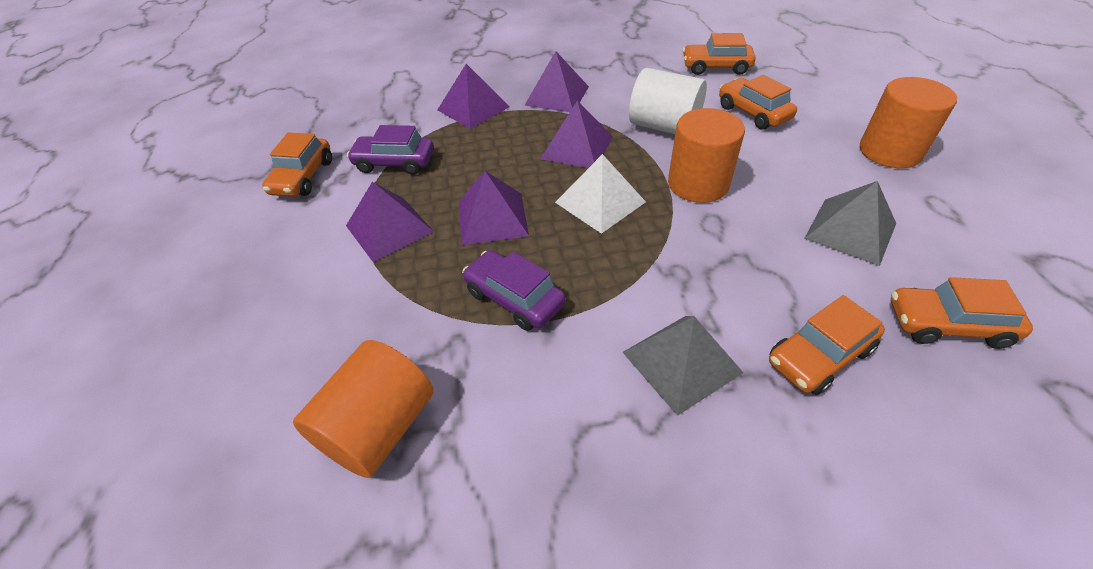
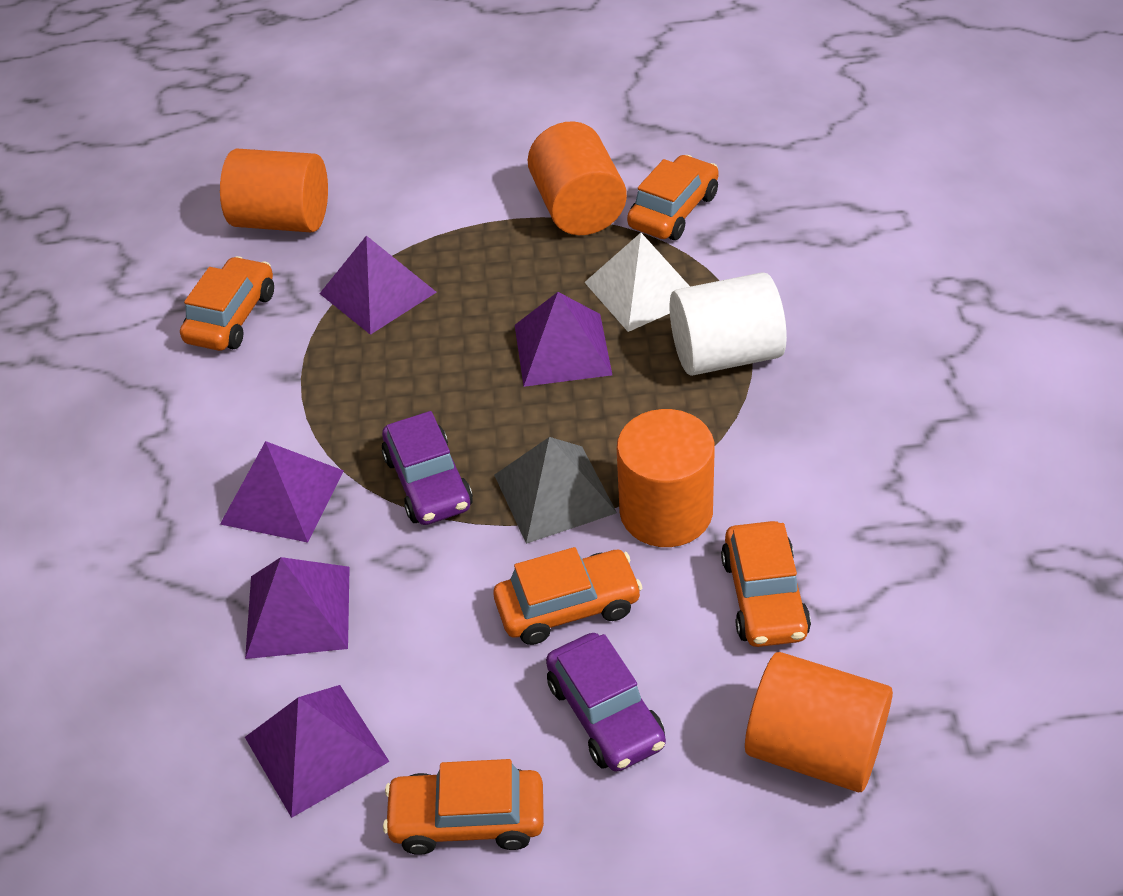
grey pyramid: 2 -> 1
orange cylinder: 3 -> 4

